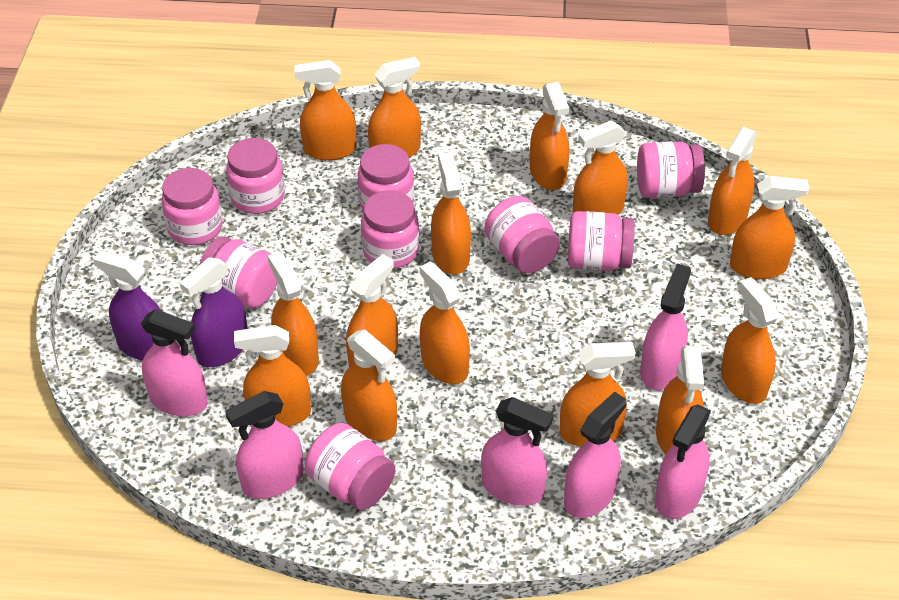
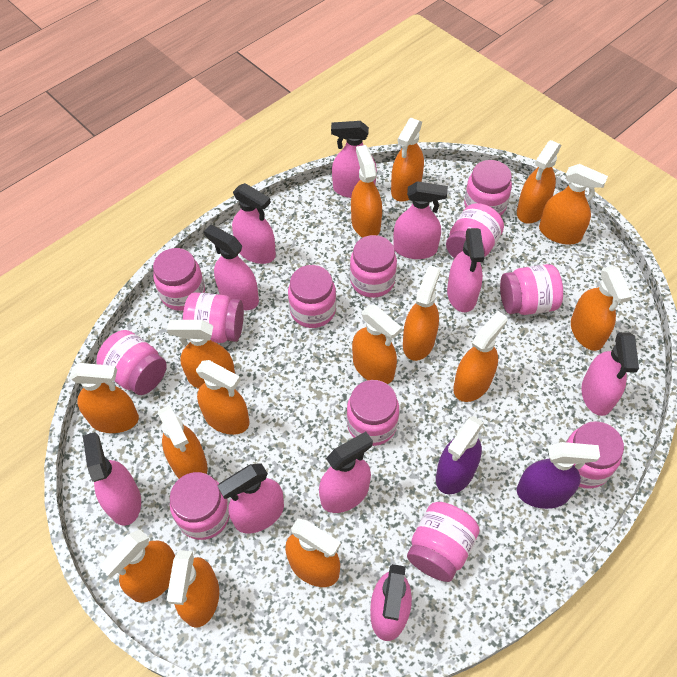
pink jar: 9 -> 12
pink spray bottle: 6 -> 10

